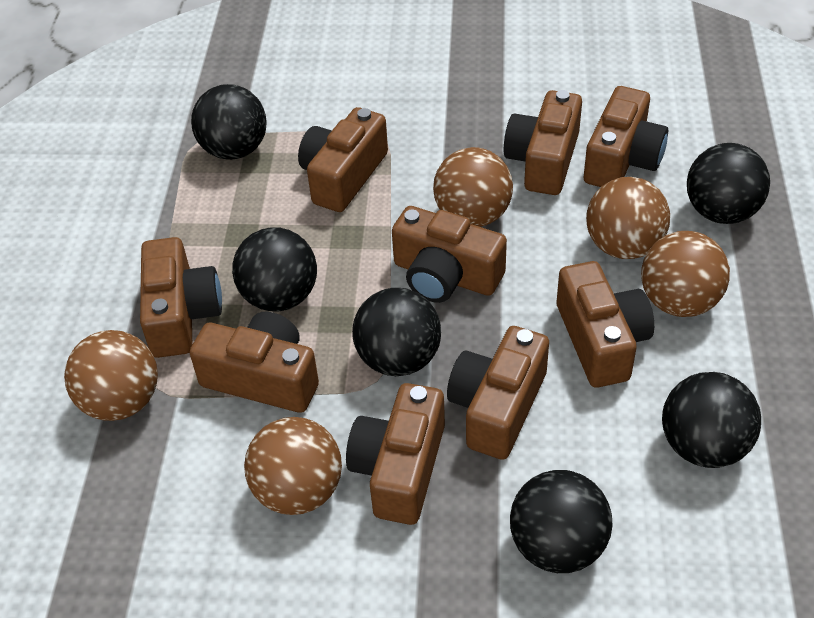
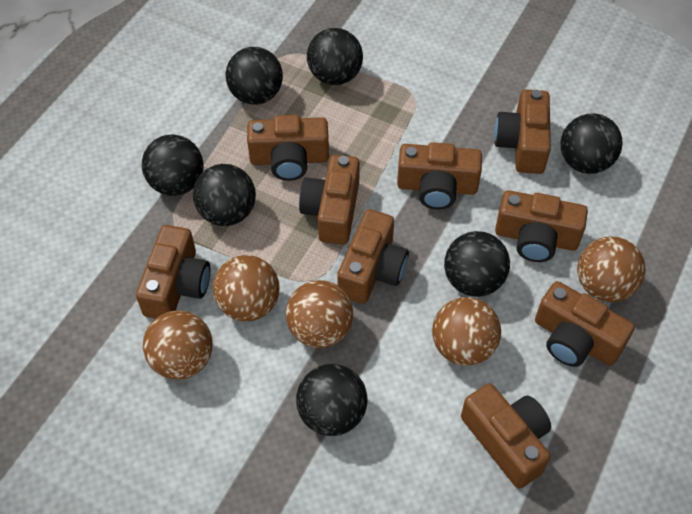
black ball: 6 -> 7

